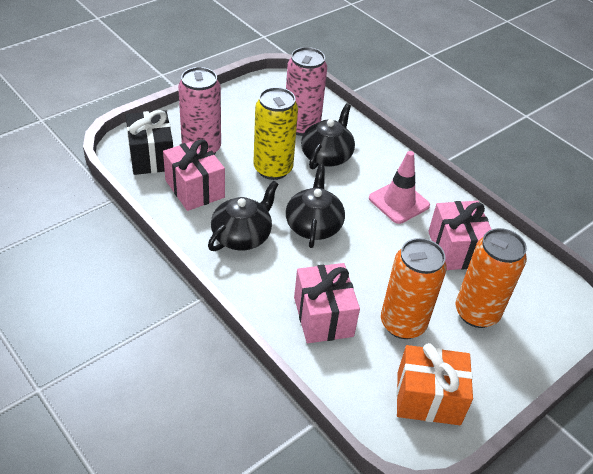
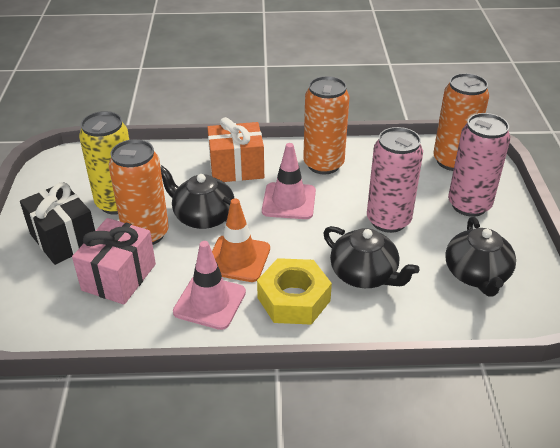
orange can: 2 -> 3
orange traffic cone: 0 -> 1
pink gift: 3 -> 1
pink traffic cone: 1 -> 2
yellow nut: 0 -> 1

